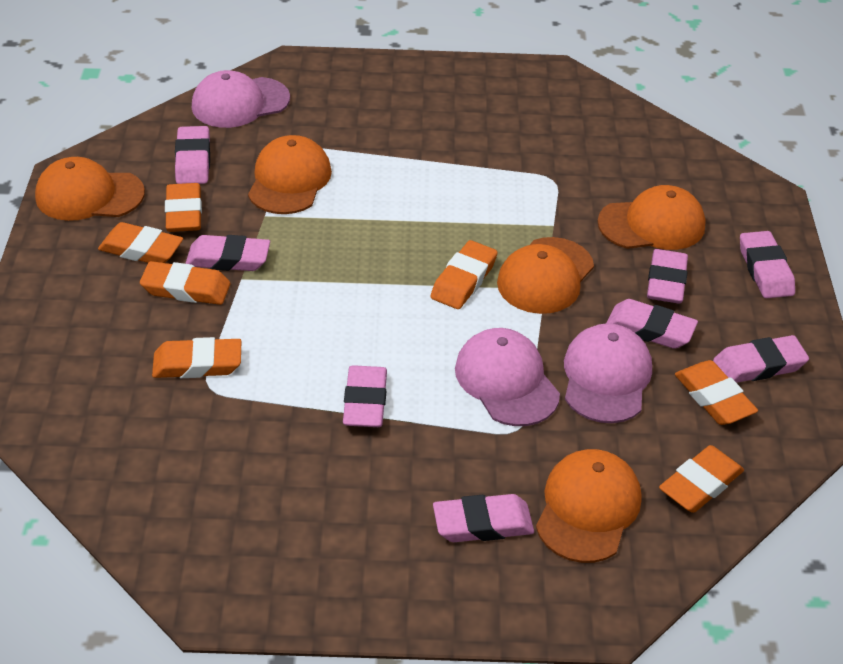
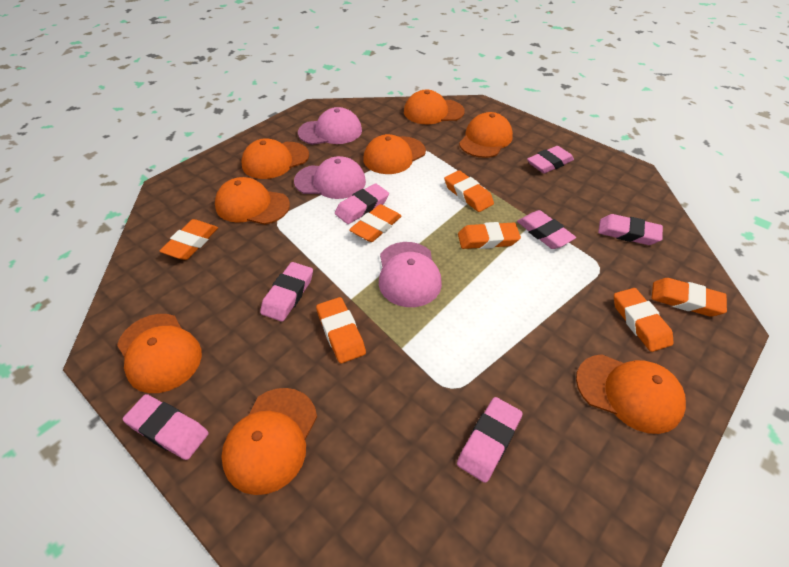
orange cap: 5 -> 8
pink eraser: 8 -> 7

